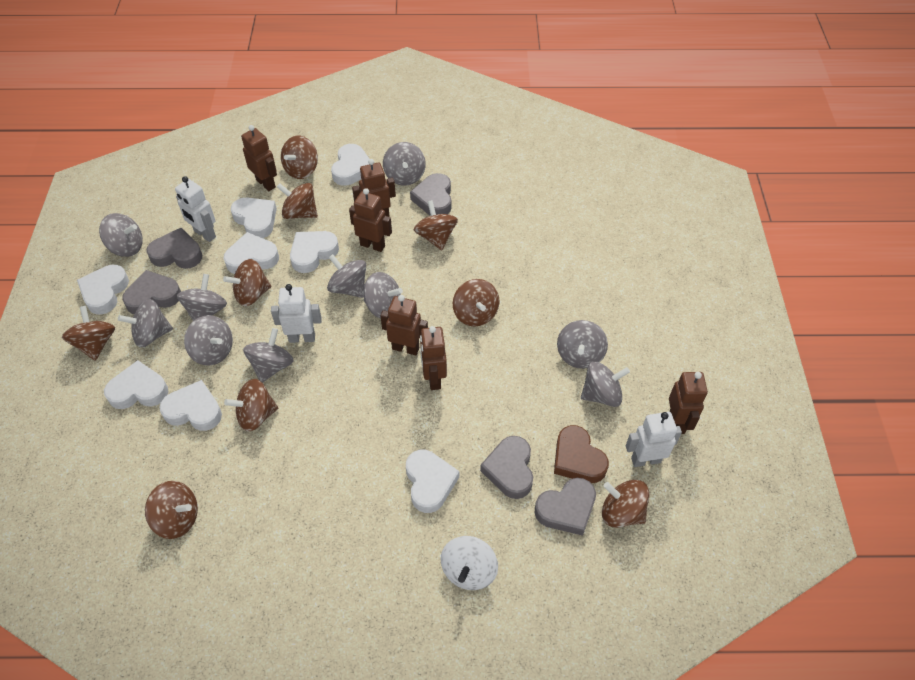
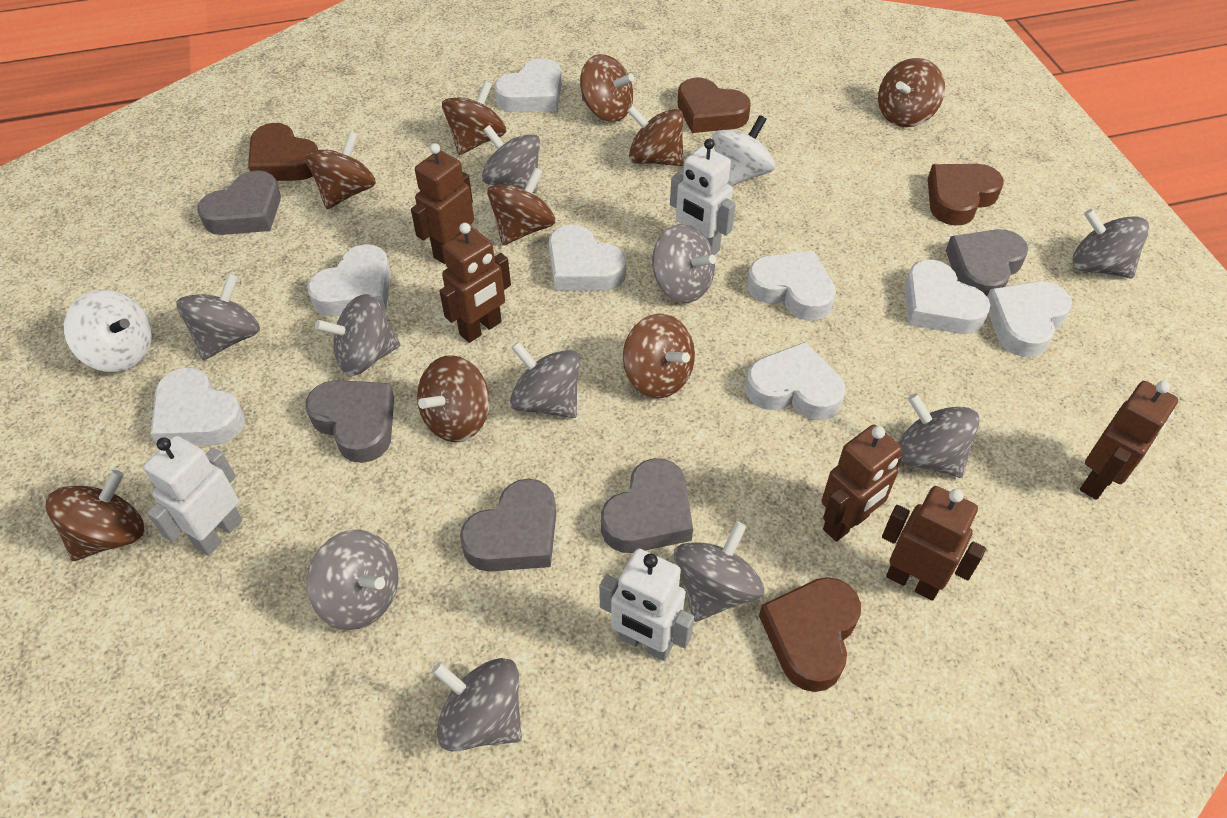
brown heart: 1 -> 4
brown robot: 6 -> 5
white spinning top: 1 -> 2

